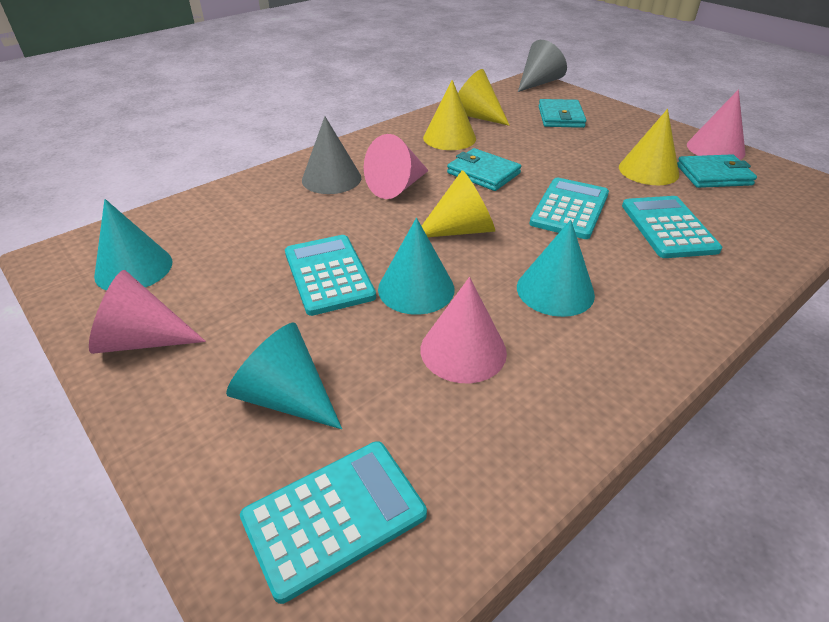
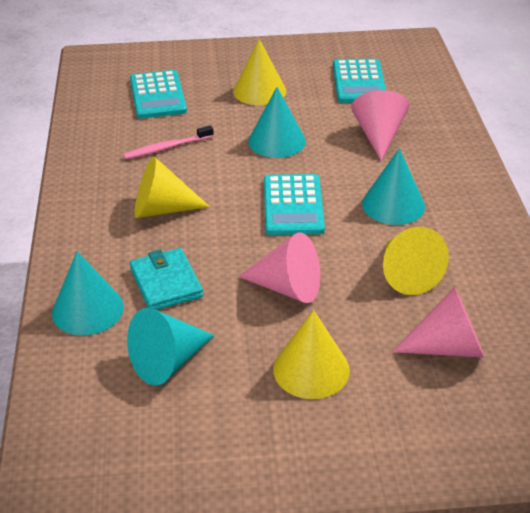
grey cone: 2 -> 0
pink cone: 4 -> 3
pink toothbrush: 0 -> 1
turquoise calculator: 4 -> 3
turquoise wallet: 3 -> 1

